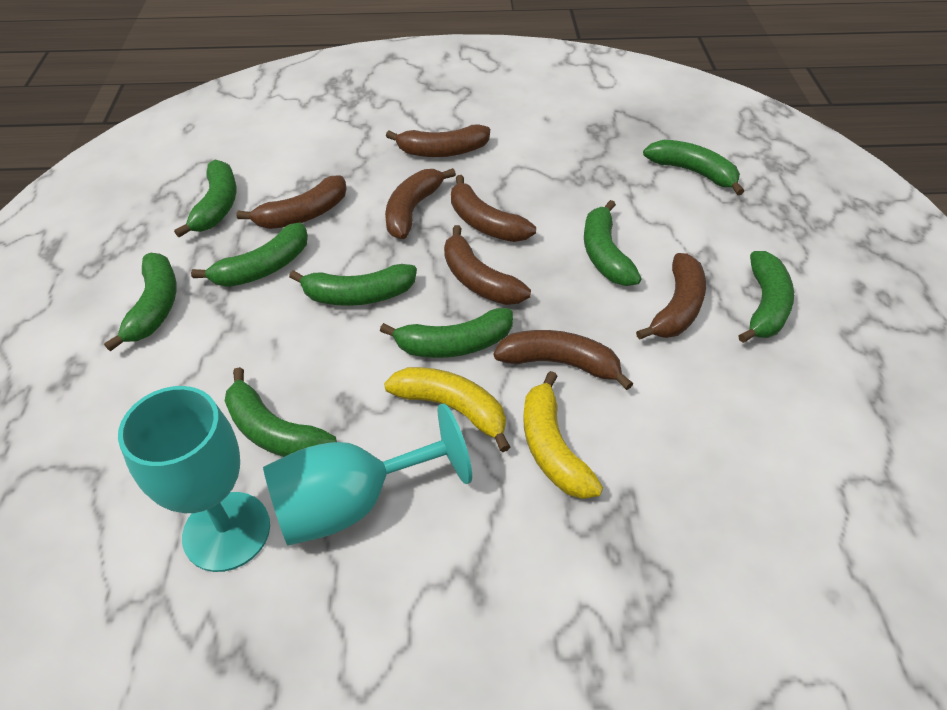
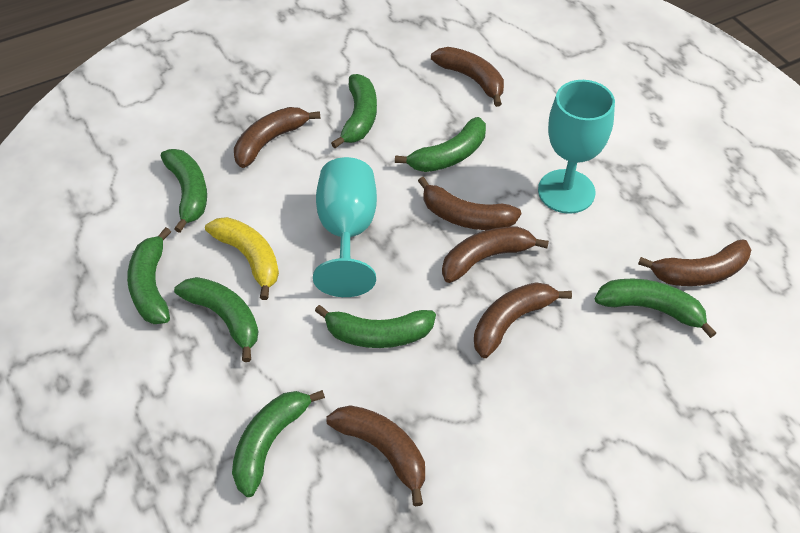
green banana: 9 -> 8
yellow banana: 2 -> 1

